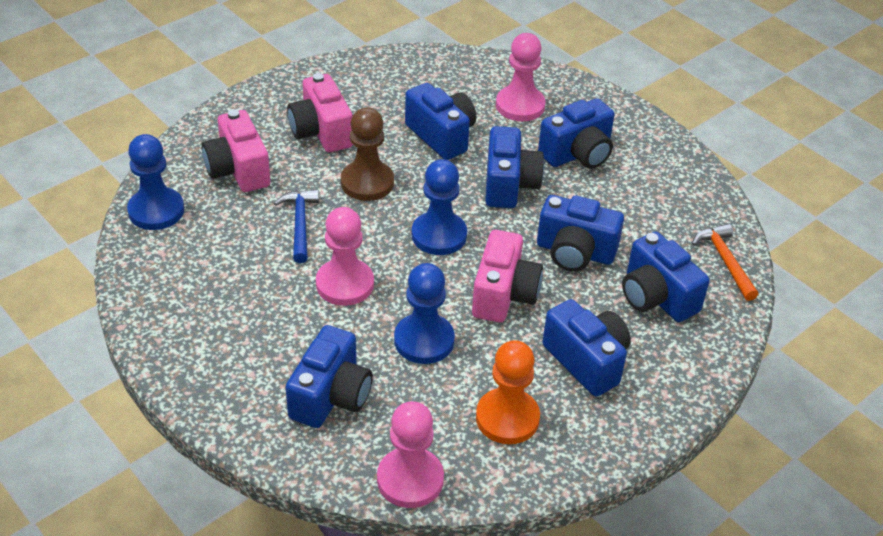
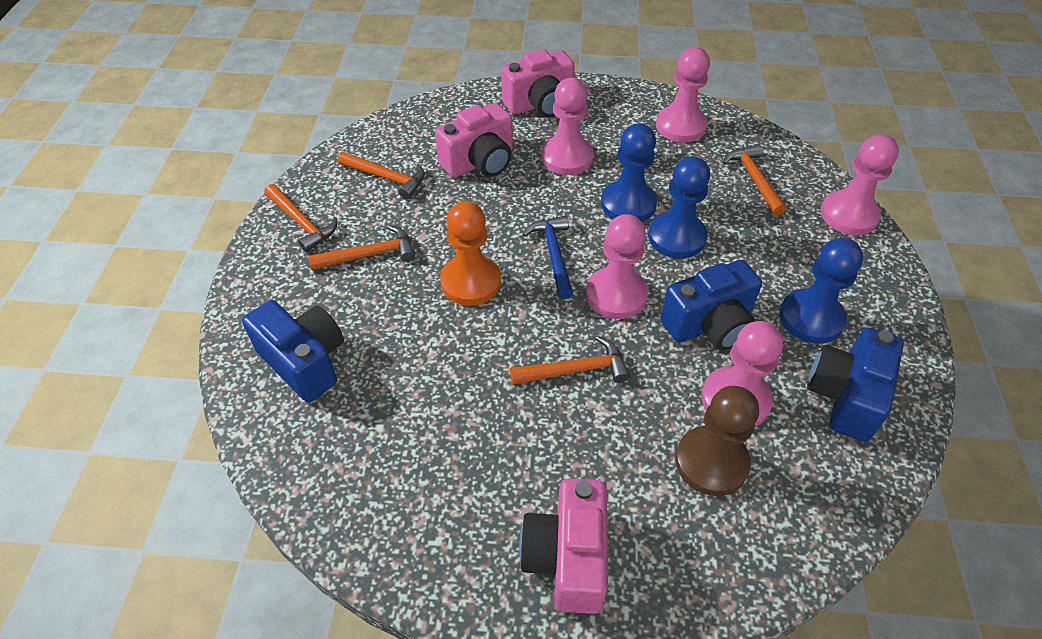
blue camera: 7 -> 3
orange hammer: 1 -> 5
pink pawn: 3 -> 5

